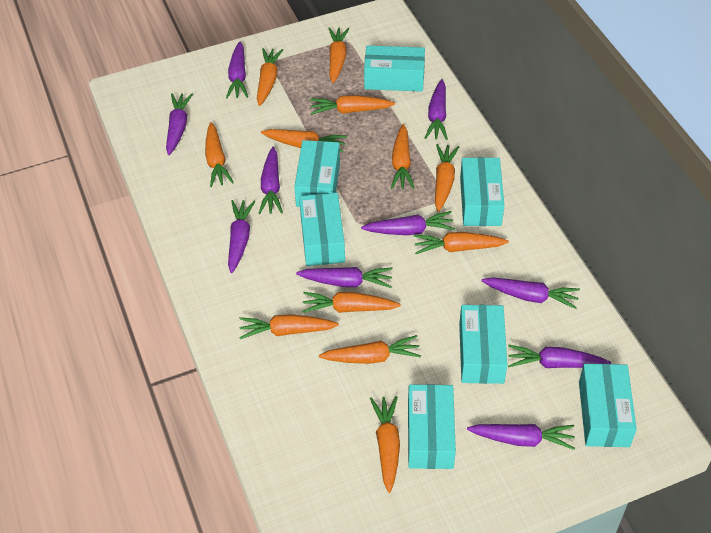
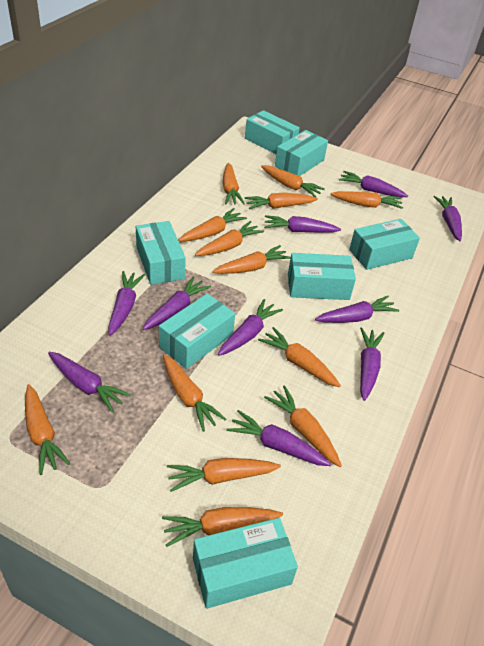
orange carrot: 12 -> 13

